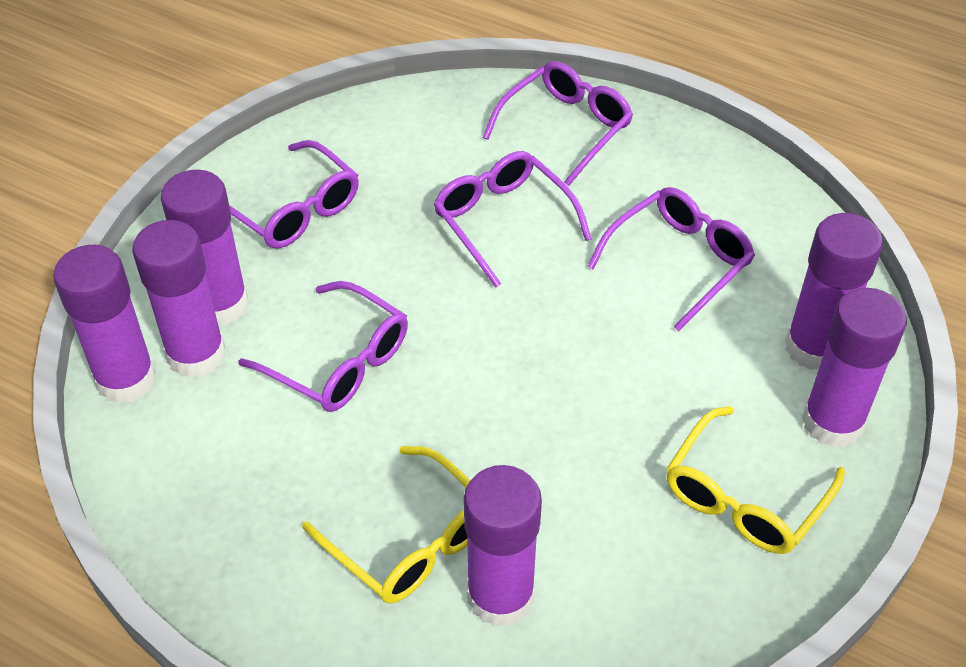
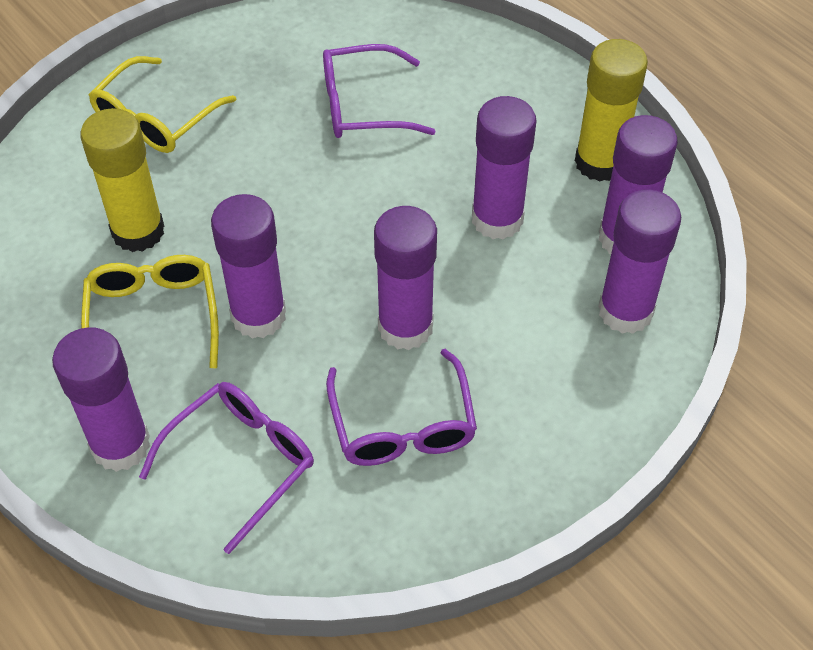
purple glasses: 5 -> 3
yellow glue stick: 0 -> 2

